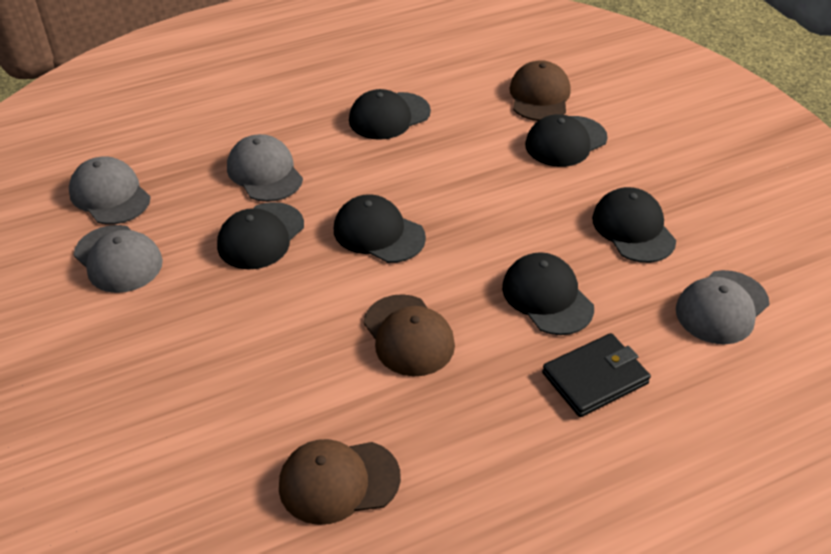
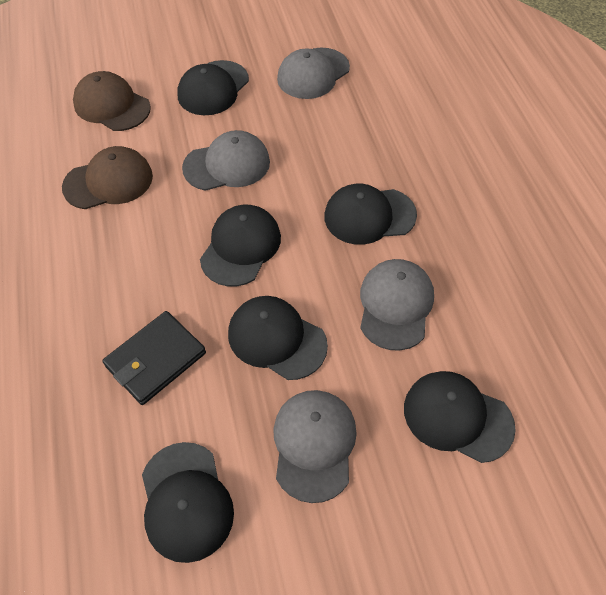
brown cap: 3 -> 2

